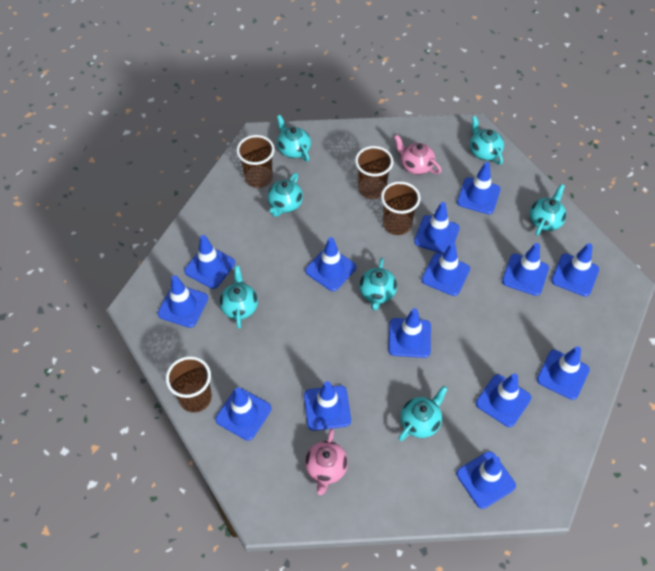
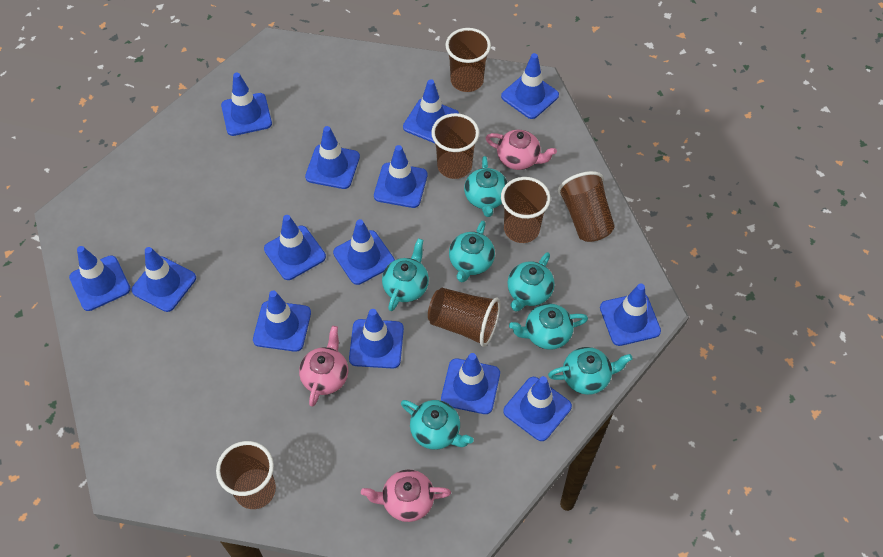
brown cup: 4 -> 6
pink teapot: 2 -> 3

